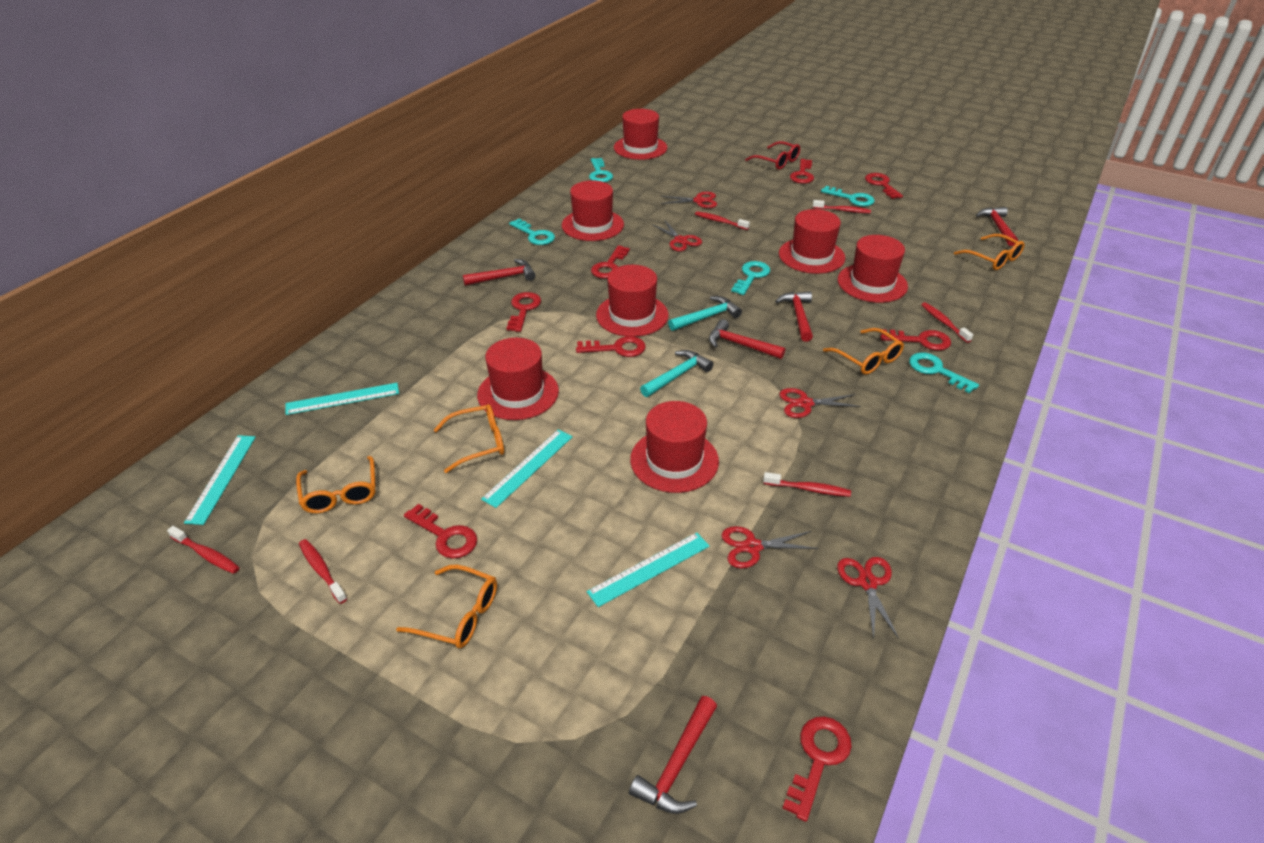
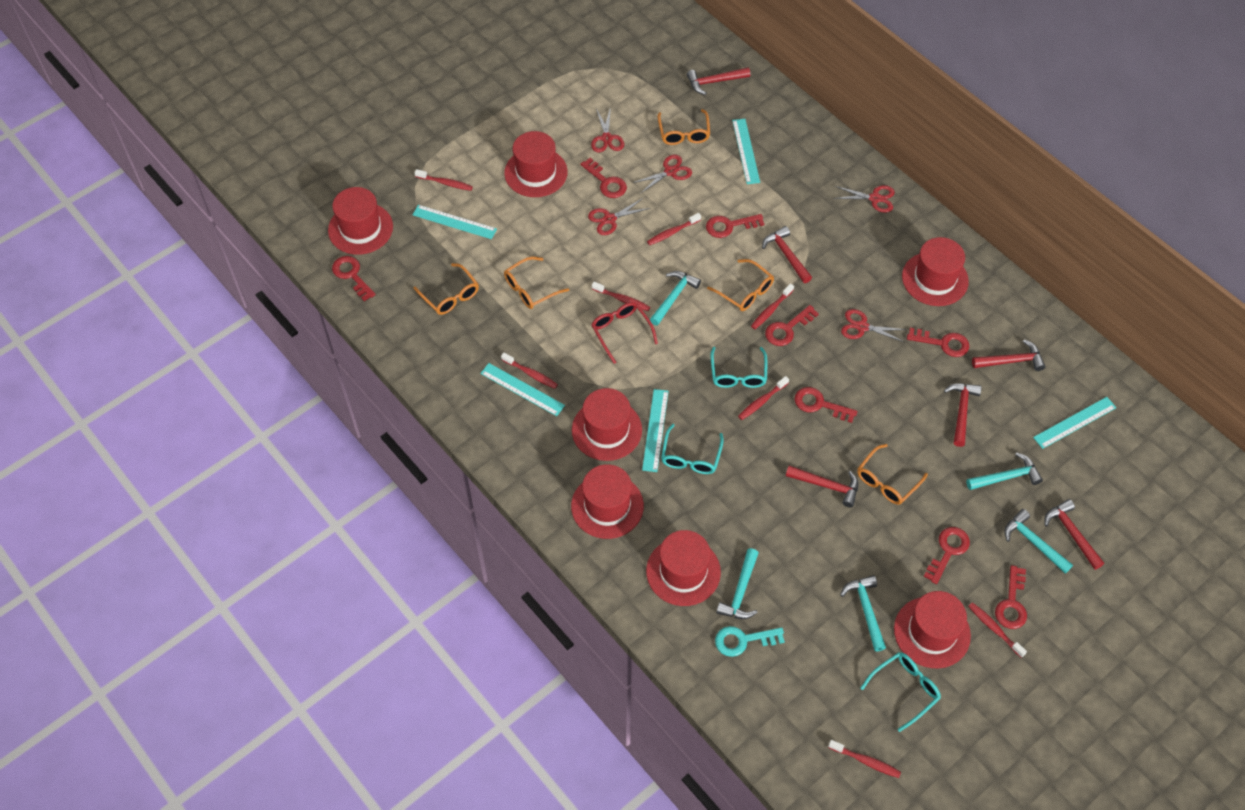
red hammer: 5 -> 6
red toothbrush: 6 -> 8
turquoise glasses: 0 -> 3
turquoise hammer: 2 -> 5
turquoise key: 5 -> 1
turquoise ruler: 4 -> 5

